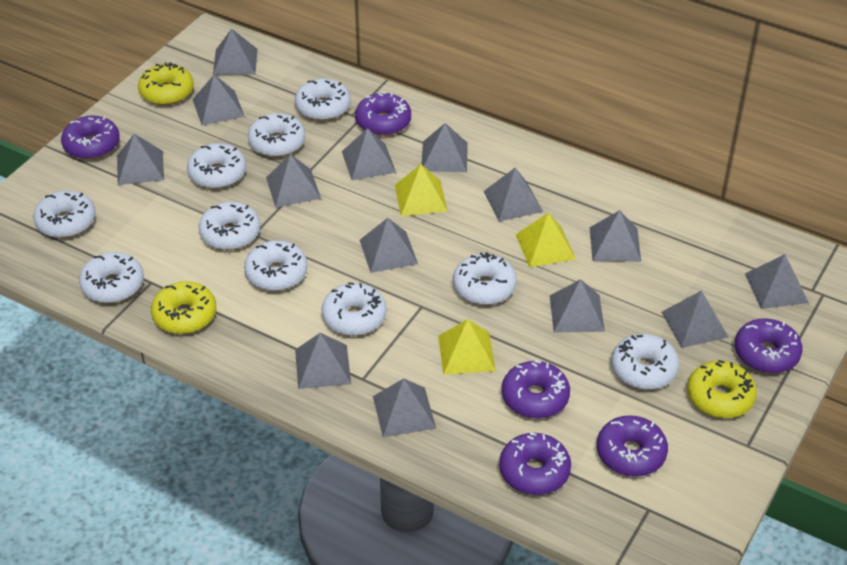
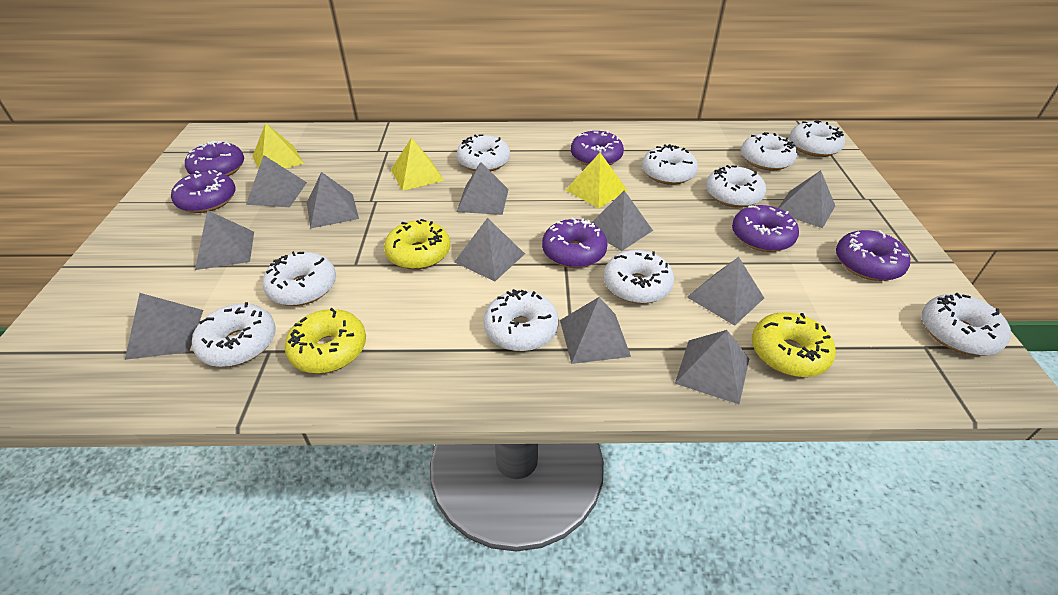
grey pyramid: 14 -> 11

